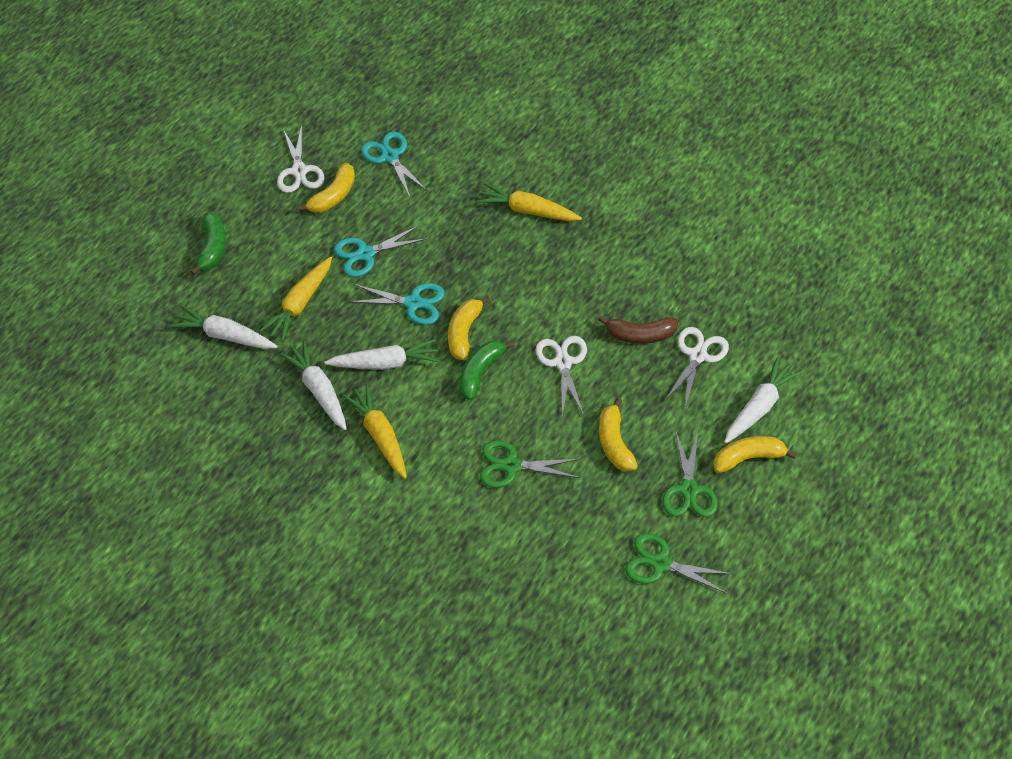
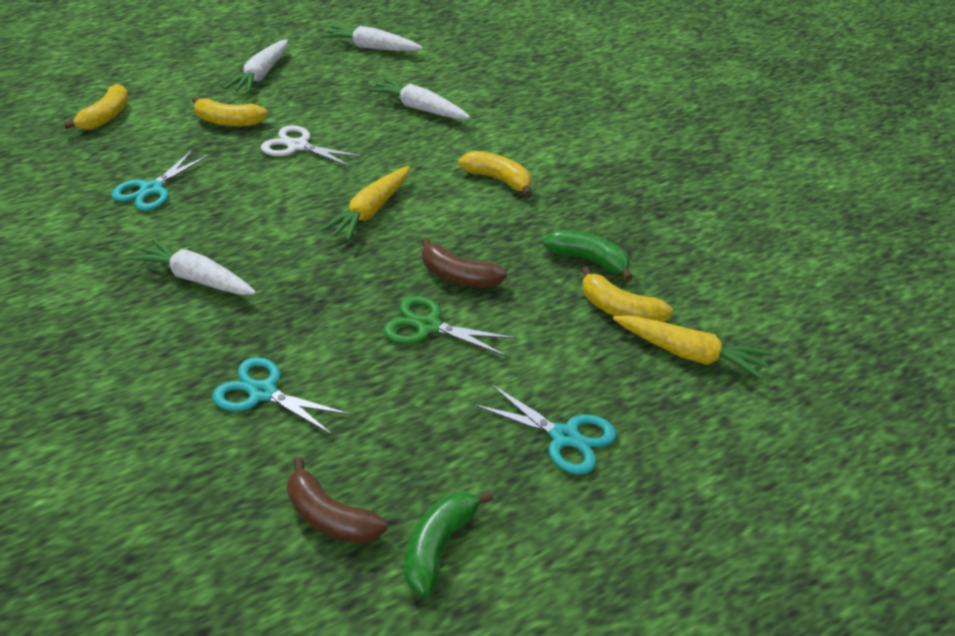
brown banana: 1 -> 2
green scissors: 3 -> 1
white scissors: 3 -> 1
yellow carrot: 3 -> 2

